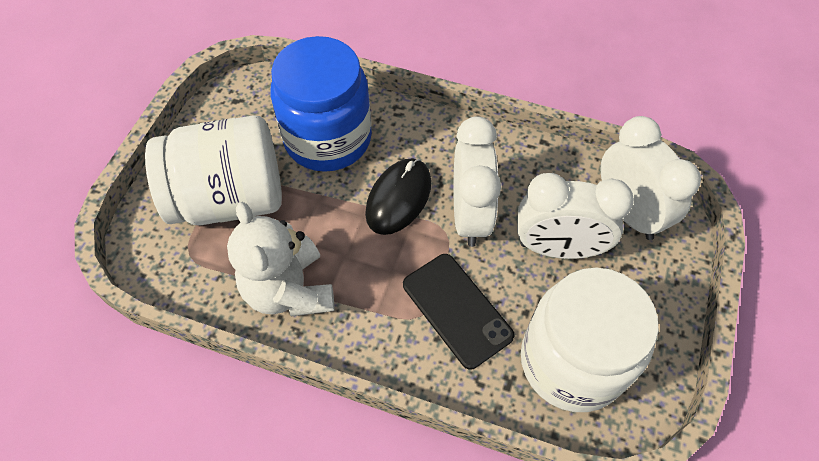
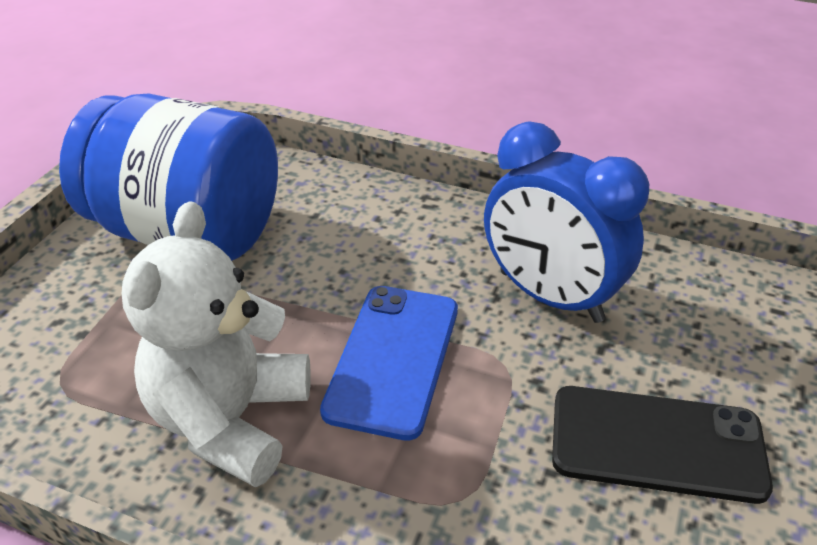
black mouse: 1 -> 0
blue clock: 0 -> 1
blue phone: 0 -> 1
white clock: 3 -> 0
white jar: 2 -> 0

